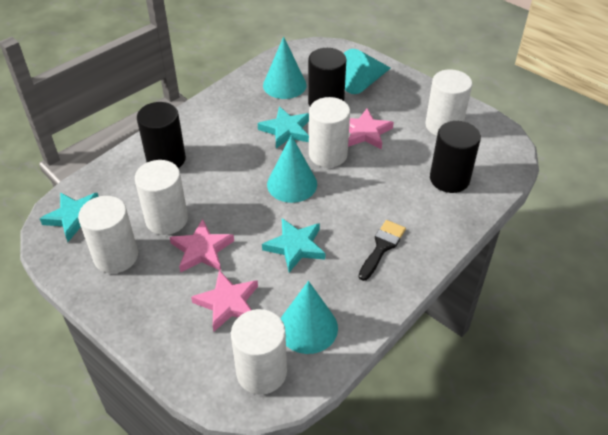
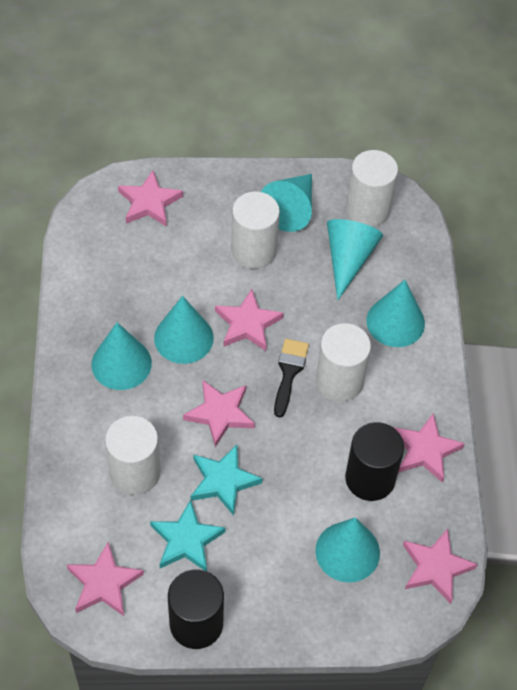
black cylinder: 3 -> 2
pink star: 3 -> 6
turquoise cone: 4 -> 6
turquoise star: 3 -> 2
white cylinder: 5 -> 4

